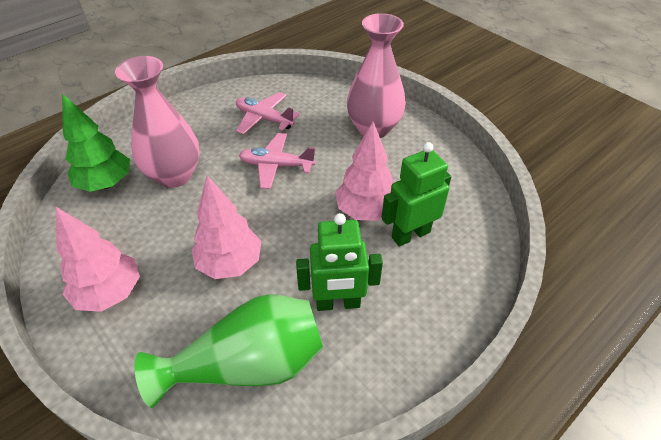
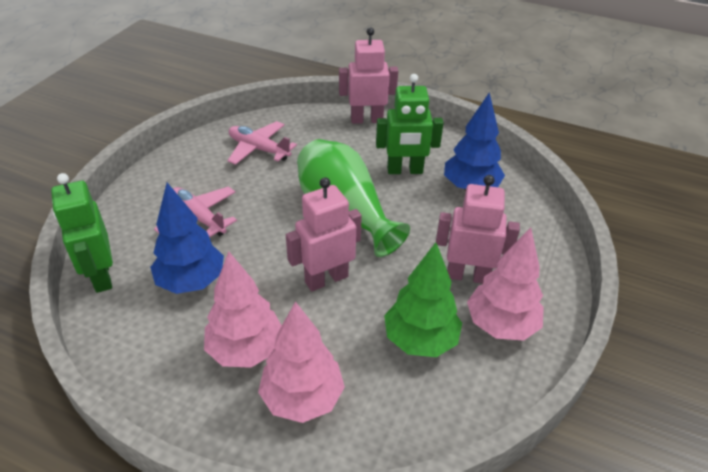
blue tree: 0 -> 2
pink robot: 0 -> 3
pink vase: 2 -> 0

